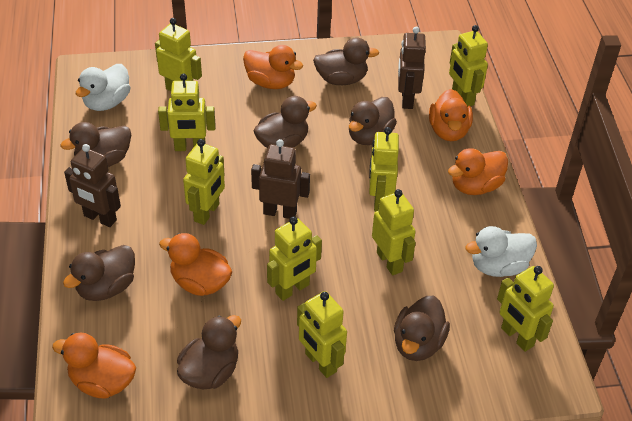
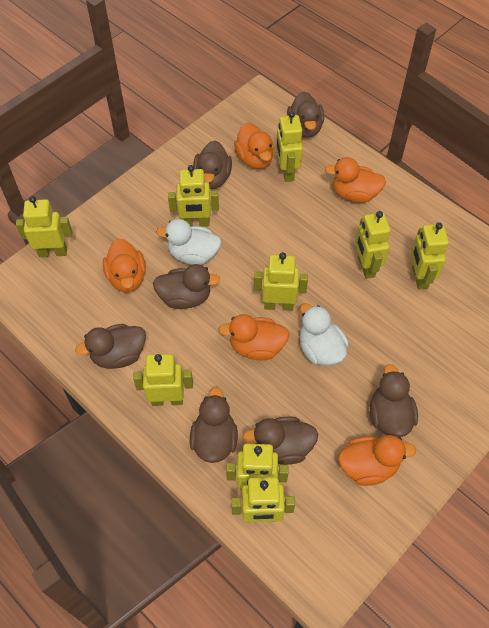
brown robot: 3 -> 0

